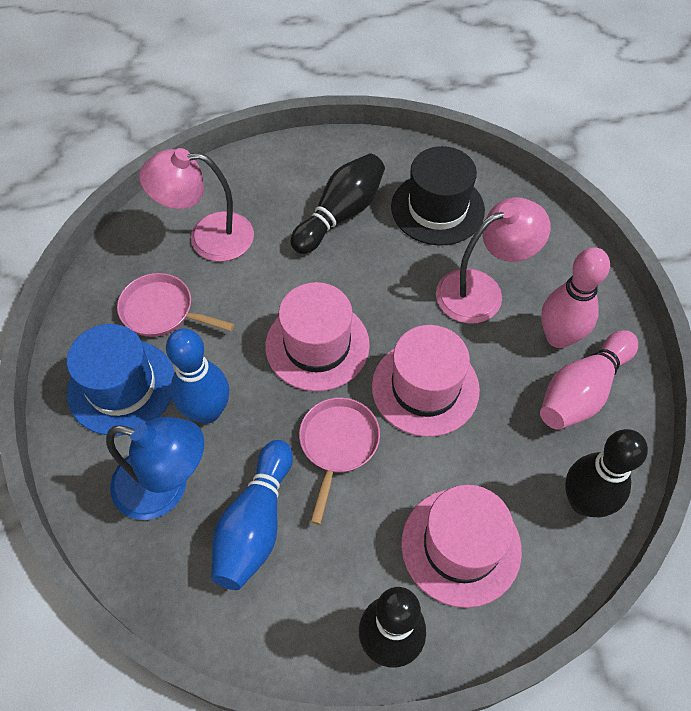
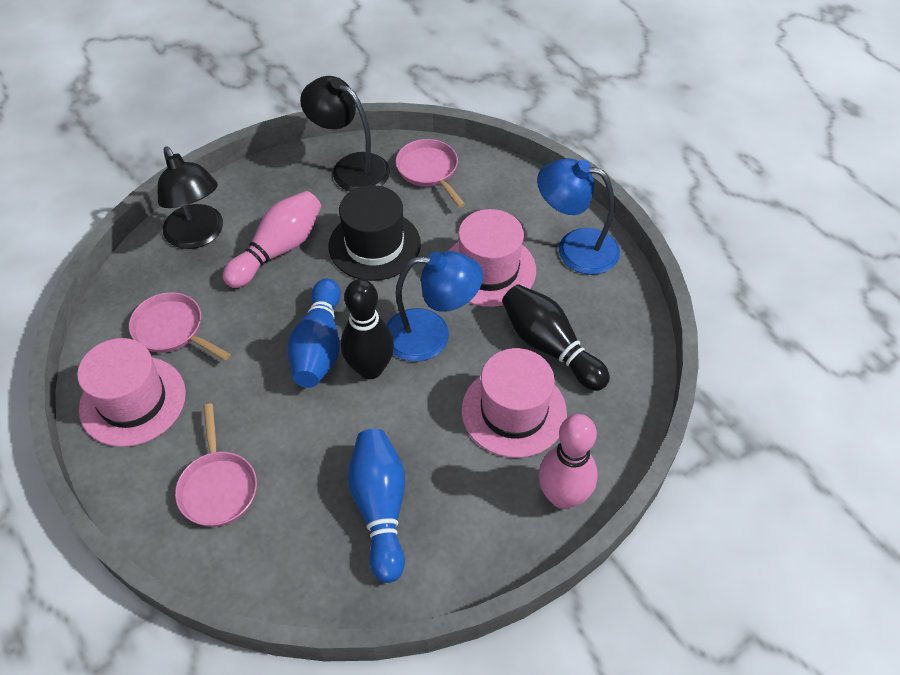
black bowling pin: 3 -> 2
black lamp: 0 -> 2
blue hat: 1 -> 0
blue lamp: 1 -> 2
pink lamp: 2 -> 0
pink pan: 2 -> 3

